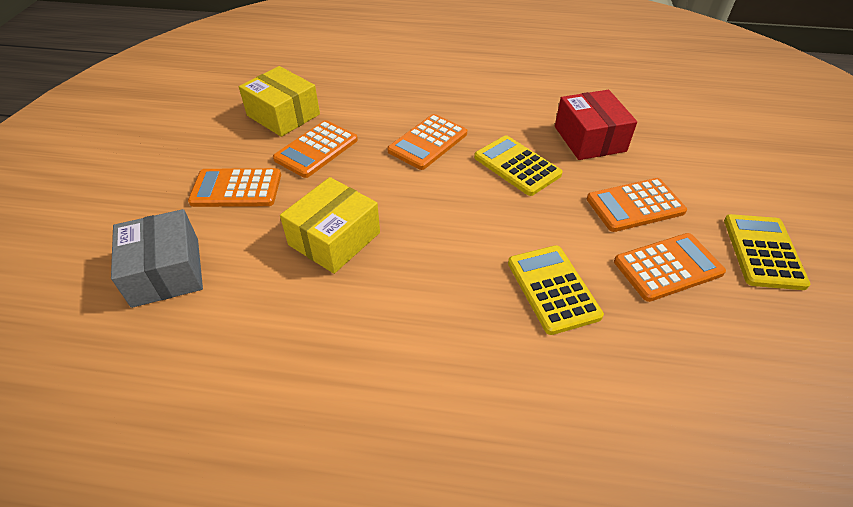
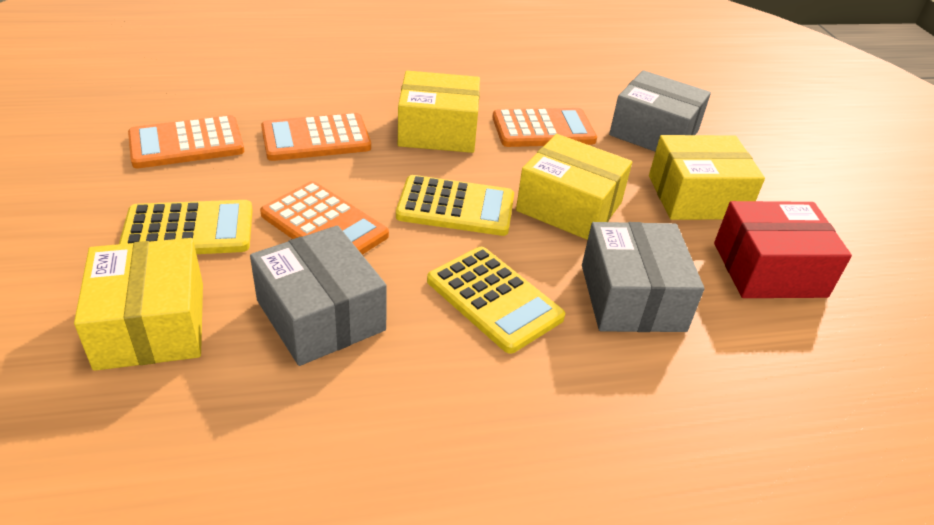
grey box: 1 -> 3
orange calculator: 5 -> 4
yellow box: 2 -> 4

